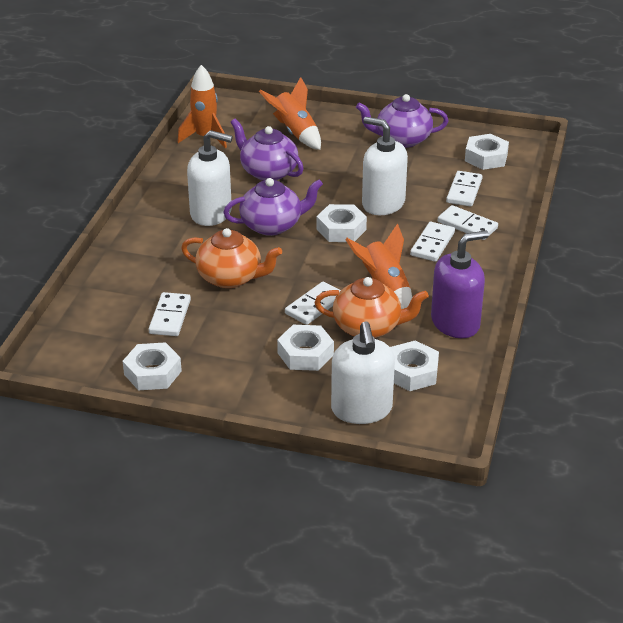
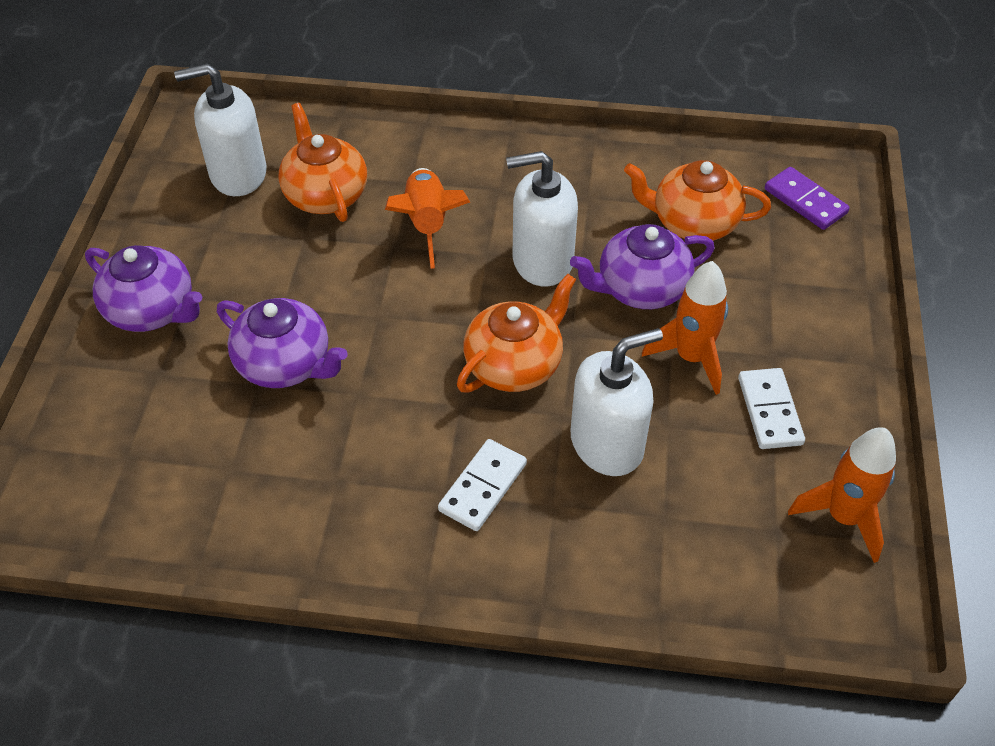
orange teapot: 2 -> 3
purple domino: 0 -> 1
purple soap dispenser: 1 -> 0
white domino: 5 -> 2
white nut: 5 -> 0

